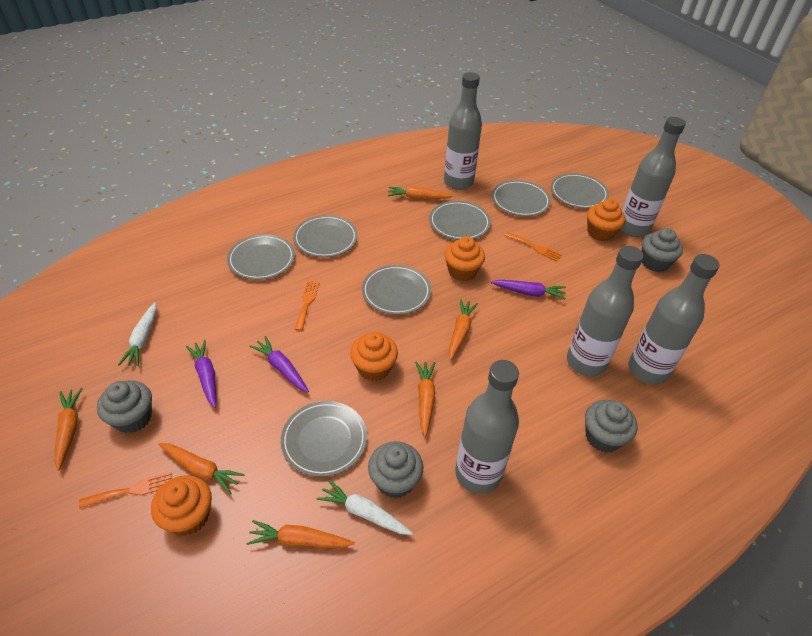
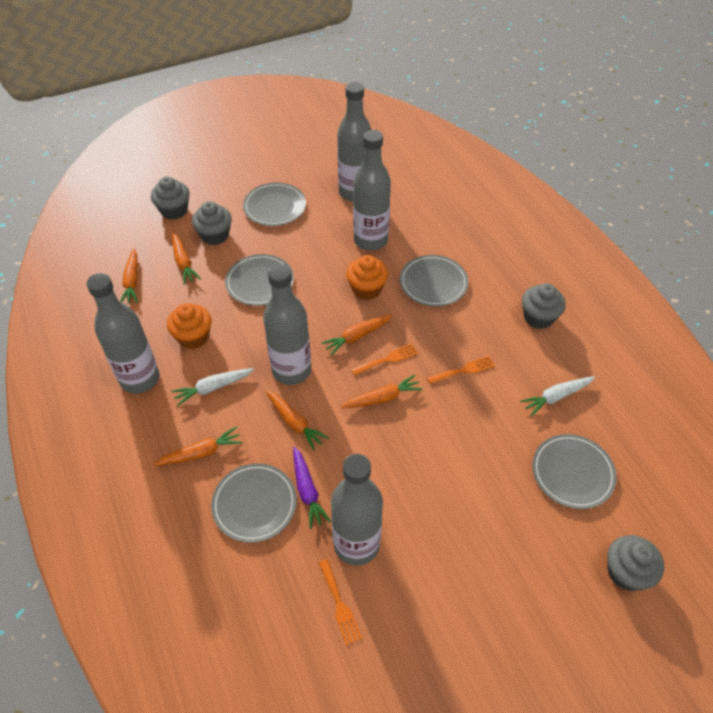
grey plate: 7 -> 5
orange cupcake: 4 -> 2
purple carrot: 3 -> 1

